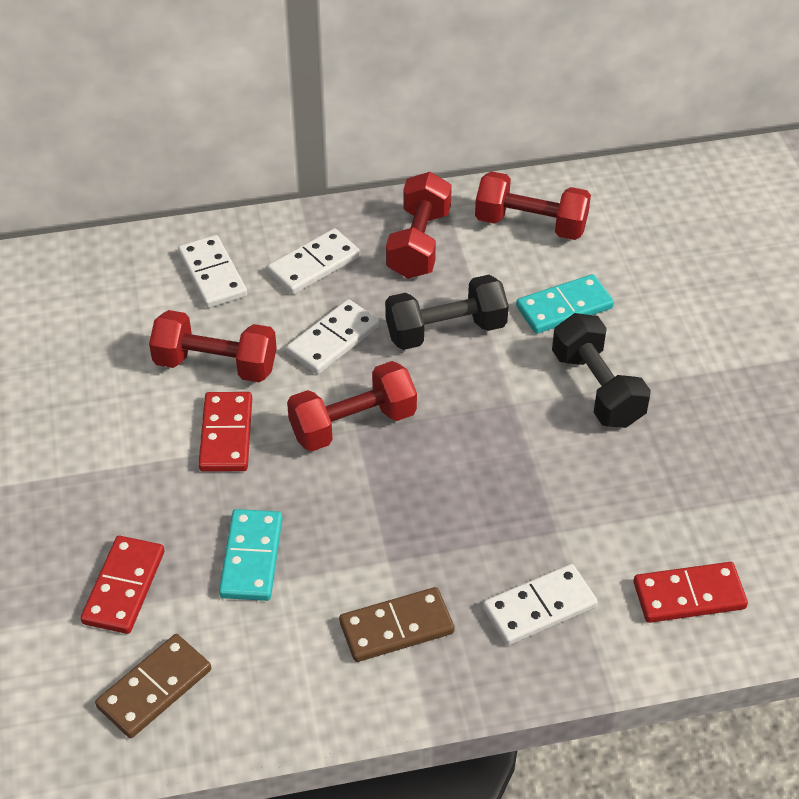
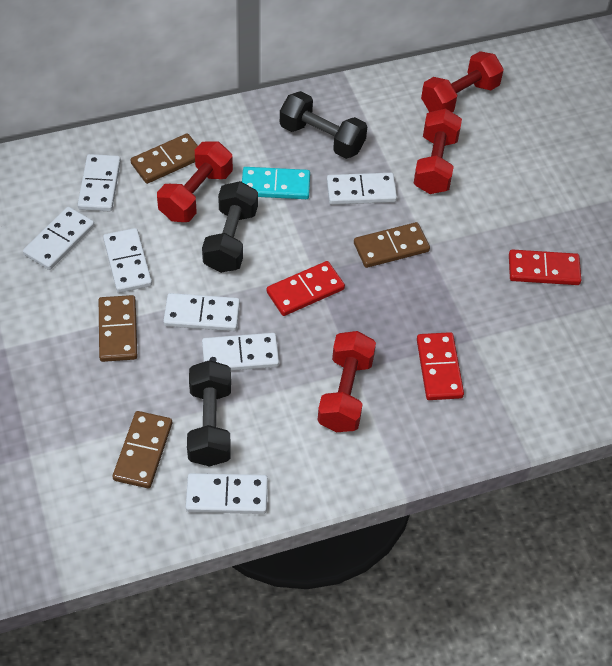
black dumbbell: 2 -> 3
brown domino: 2 -> 4
turquoise domino: 2 -> 1
white domino: 4 -> 7

